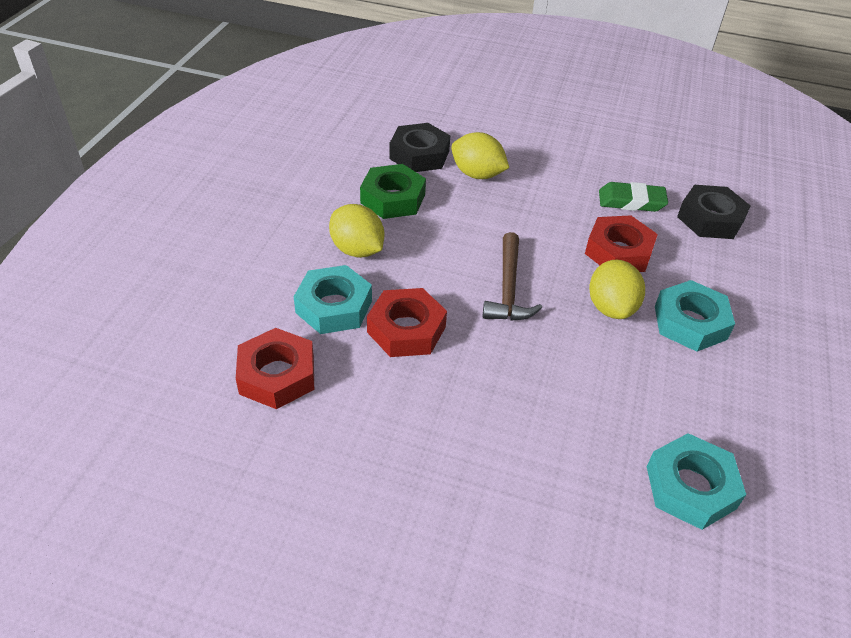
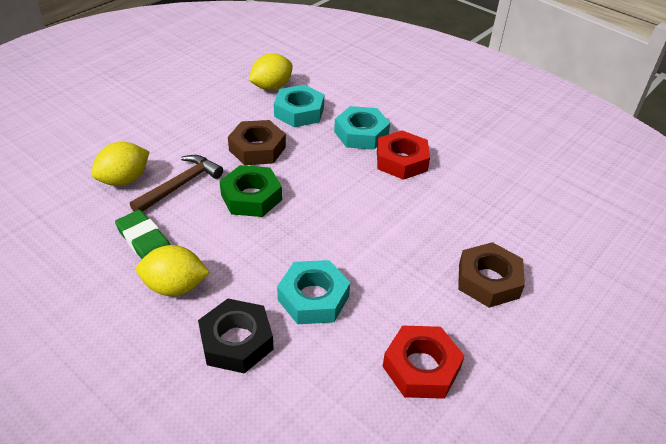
black nut: 2 -> 1
brown nut: 0 -> 2
red nut: 3 -> 2

